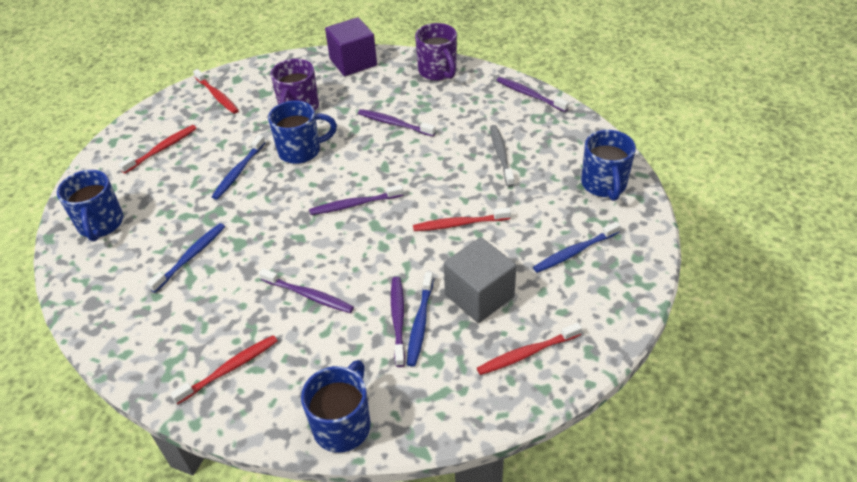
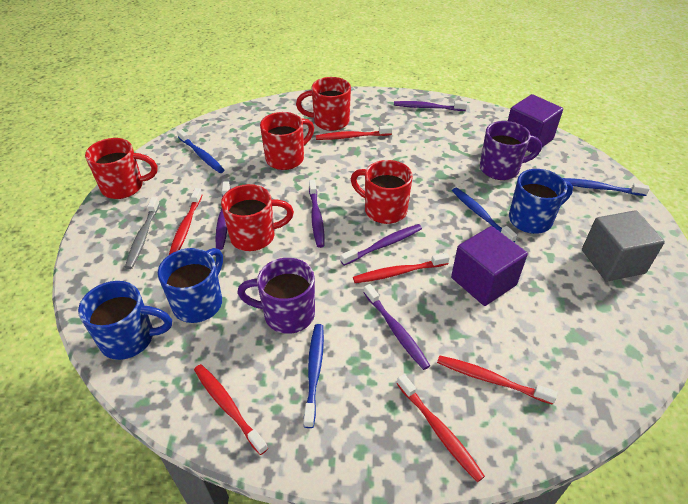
blue mug: 4 -> 3
purple cube: 1 -> 2
red mug: 0 -> 5
red toothbrush: 5 -> 6

